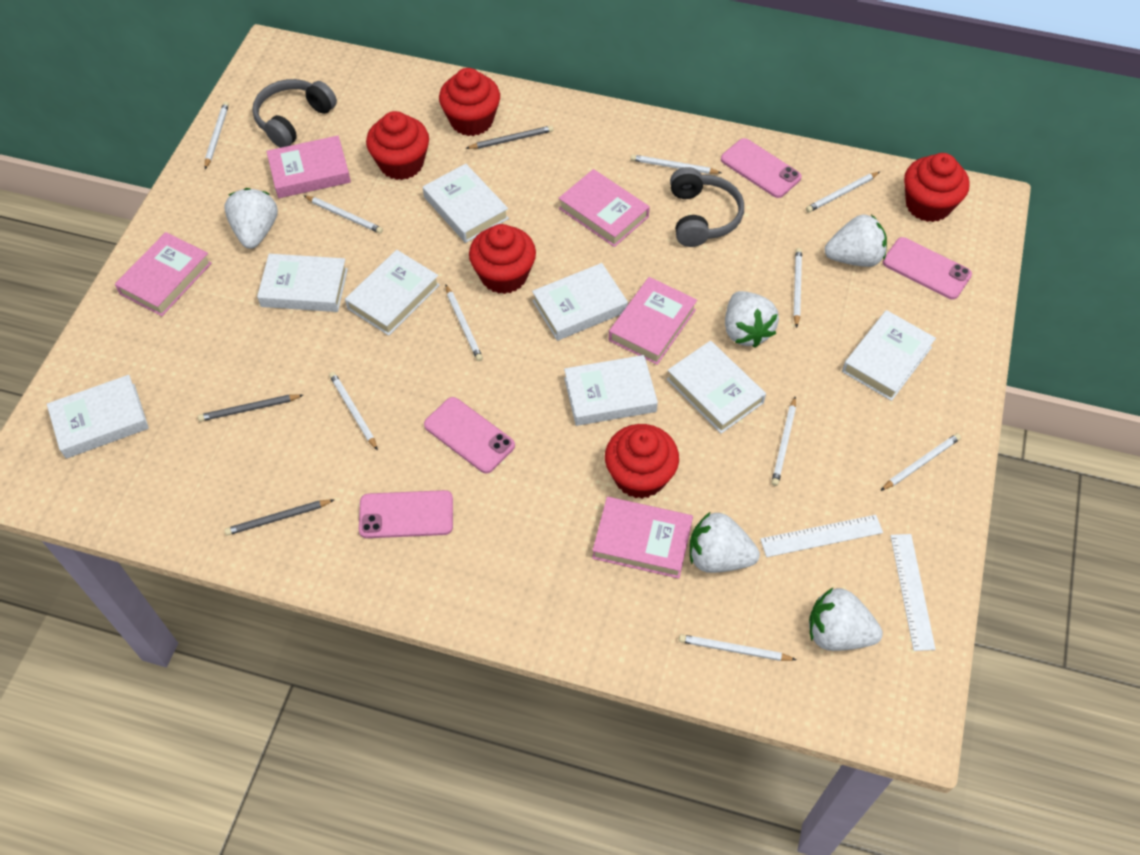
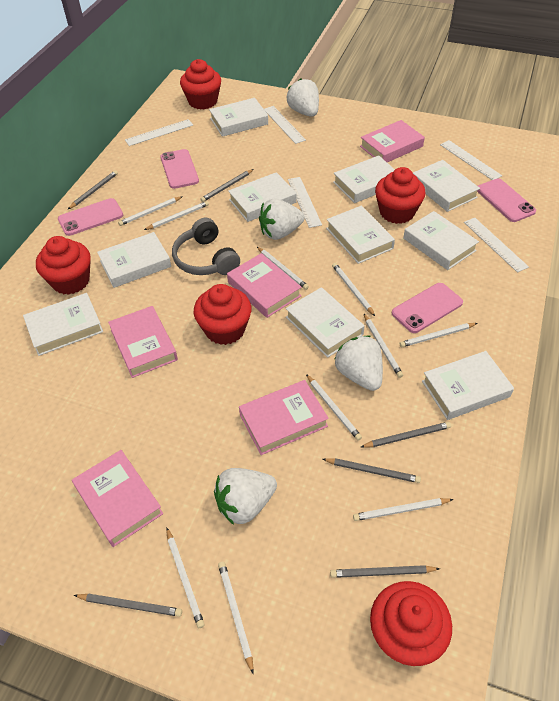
grey headphones: 2 -> 1
grey pencil: 3 -> 6
white book: 8 -> 10
white ruler: 2 -> 5
white strawberry: 5 -> 4

